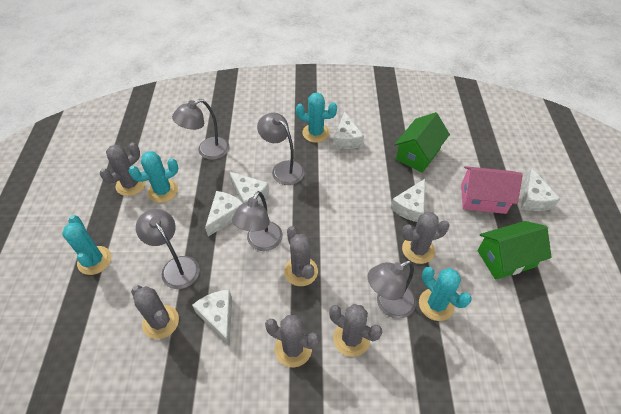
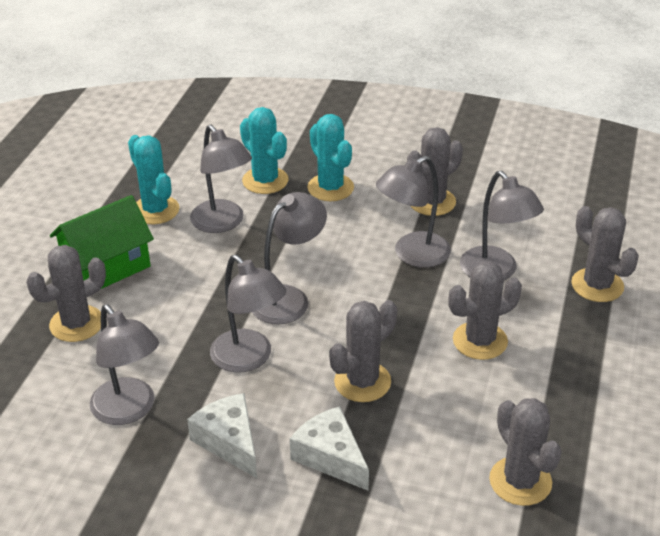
green house: 2 -> 1
grey lamp: 5 -> 6
pink house: 1 -> 0
turquoise cactus: 4 -> 3
white cheese: 6 -> 2

